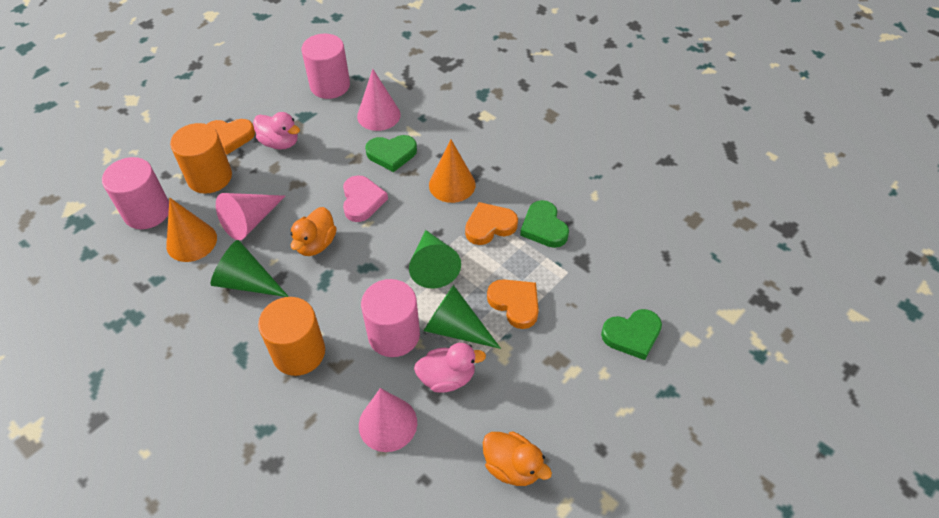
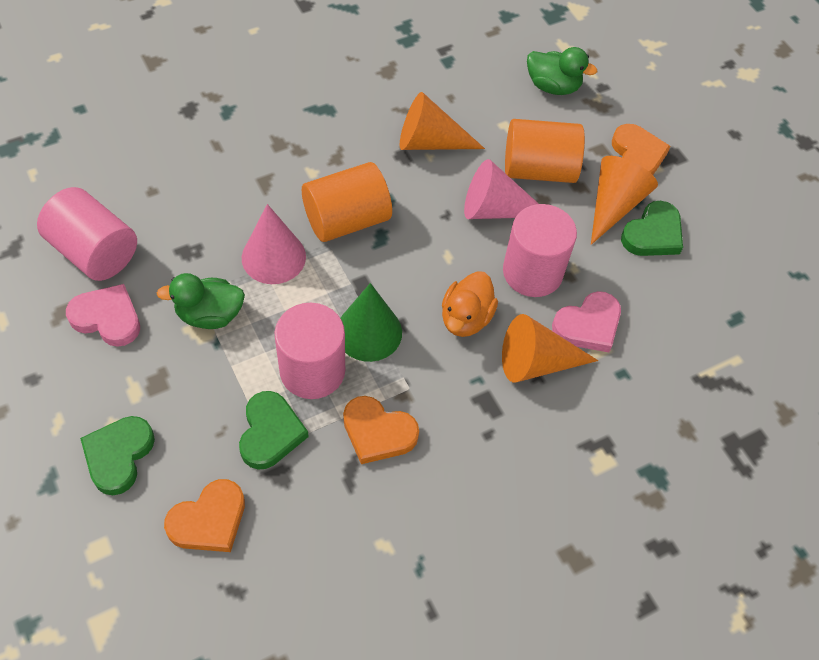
green cone: 3 -> 1
green duck: 0 -> 2
orange cone: 2 -> 3
orange duck: 2 -> 1
pink cone: 3 -> 2
pink duck: 2 -> 0
pink heart: 1 -> 2

